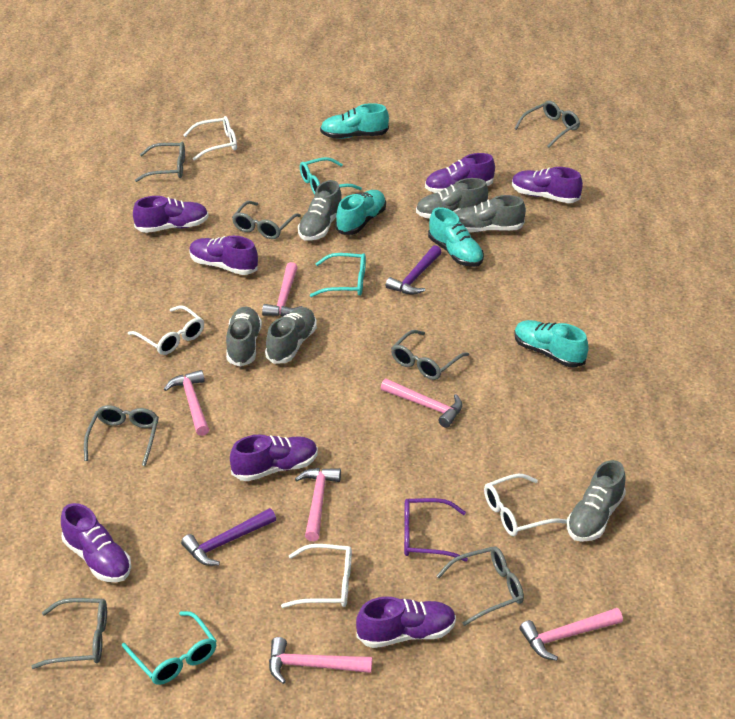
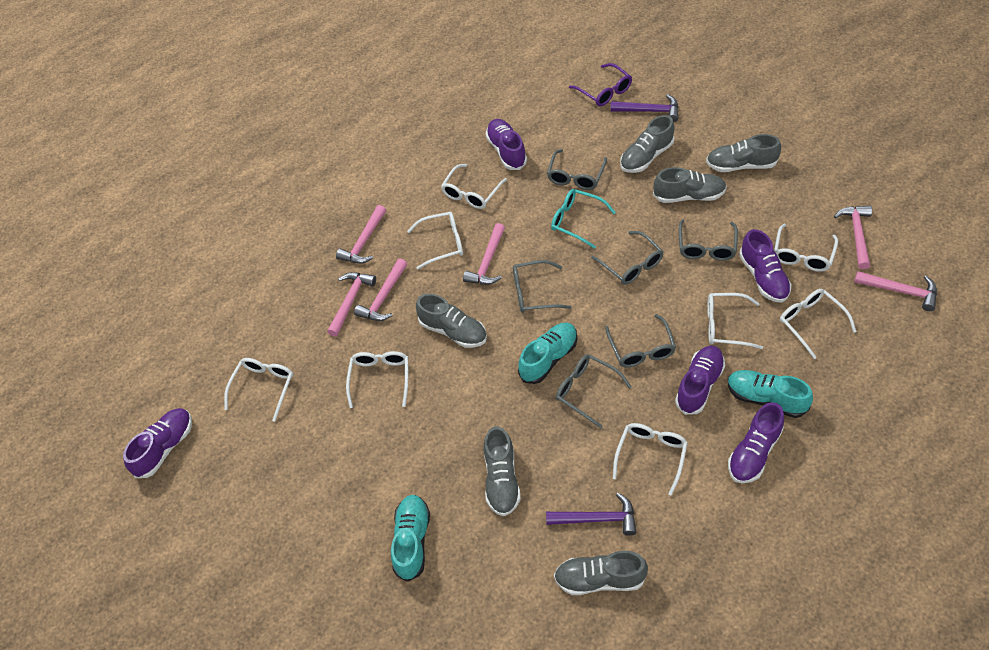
grey glasses: 7 -> 6
purple shoe: 7 -> 5
turquoise glasses: 3 -> 1
turquoise shoe: 4 -> 3
white glasses: 4 -> 8

